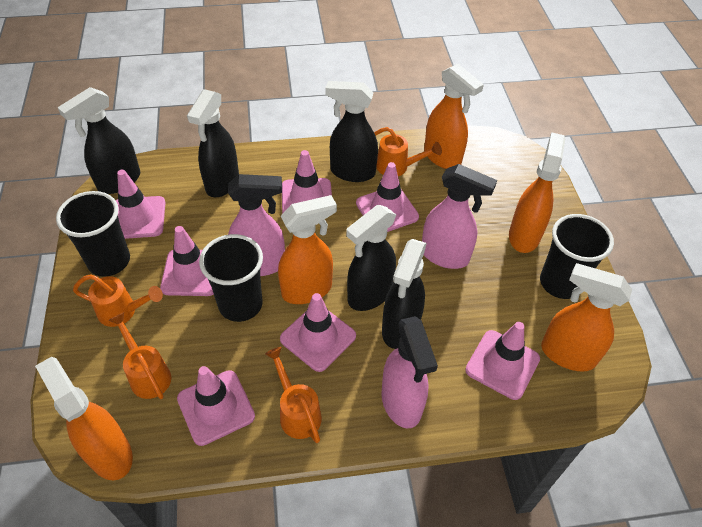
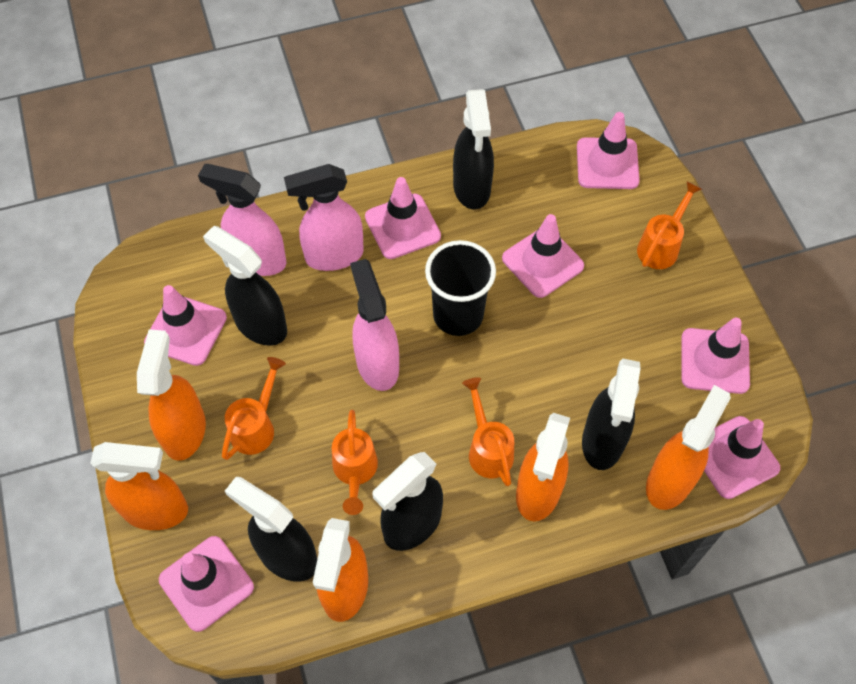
black cup: 3 -> 1

